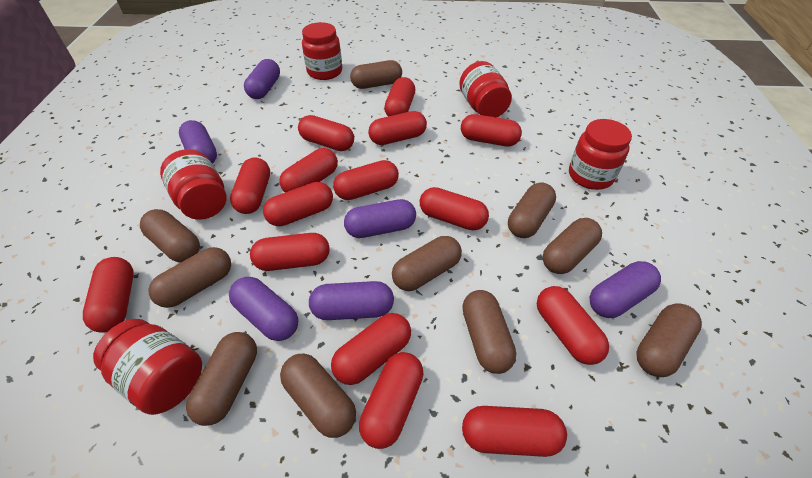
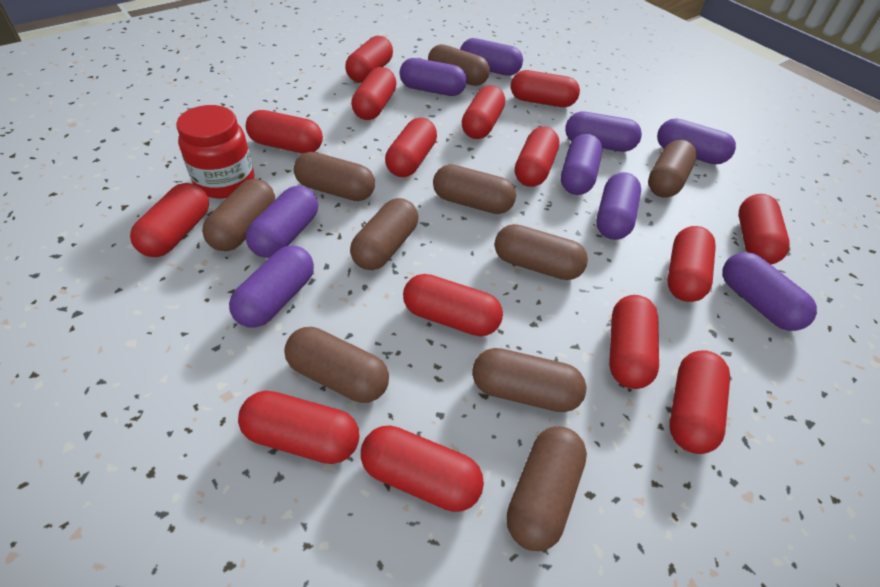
purple capsule: 6 -> 9
red jar: 5 -> 1

